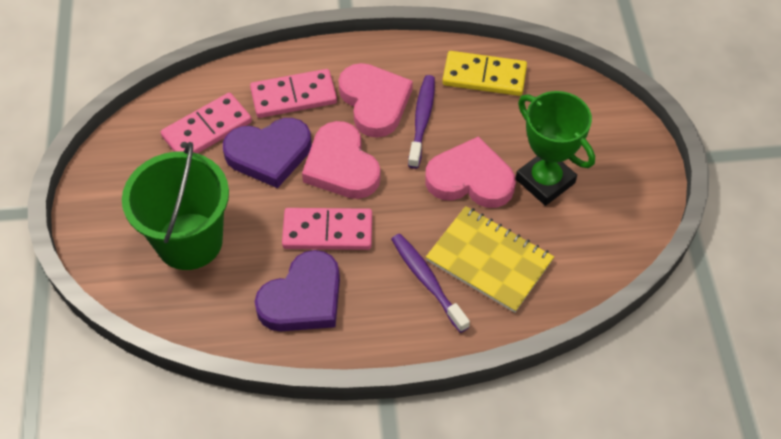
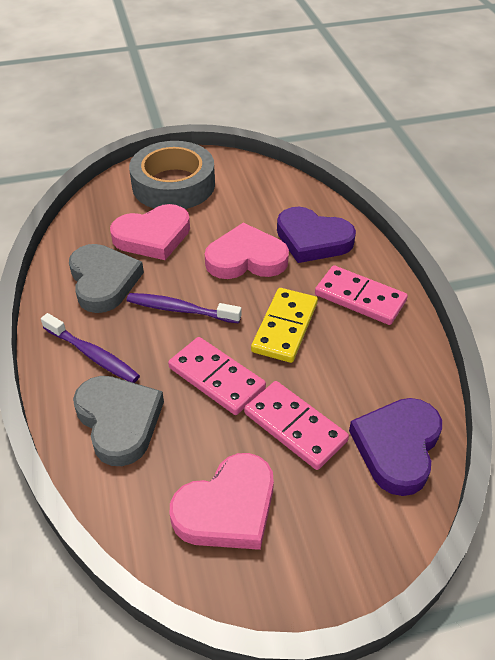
green bucket: 1 -> 0
green trophy: 1 -> 0
grey heart: 0 -> 2
grey tape: 0 -> 1
yellow notebook: 1 -> 0

